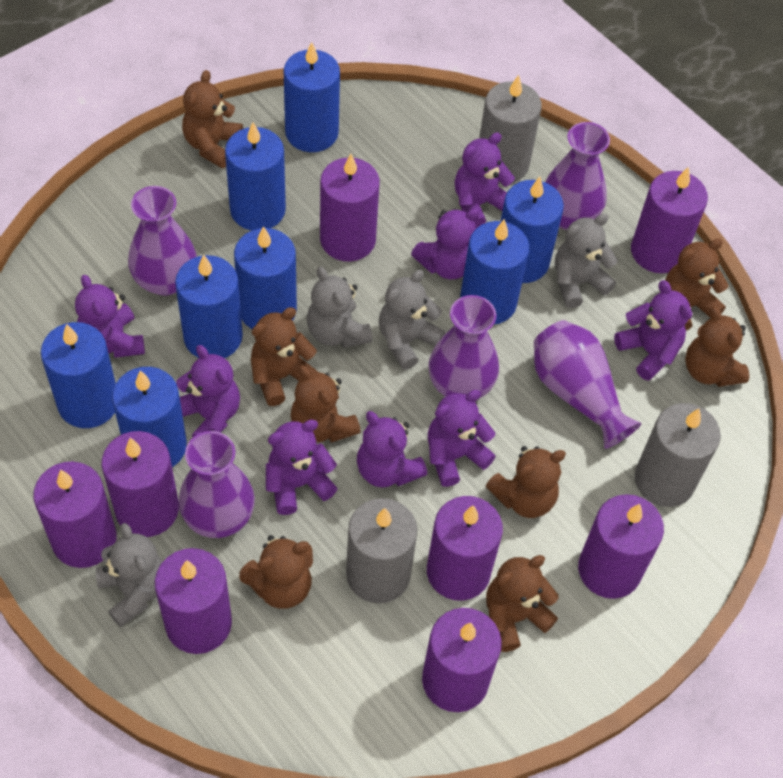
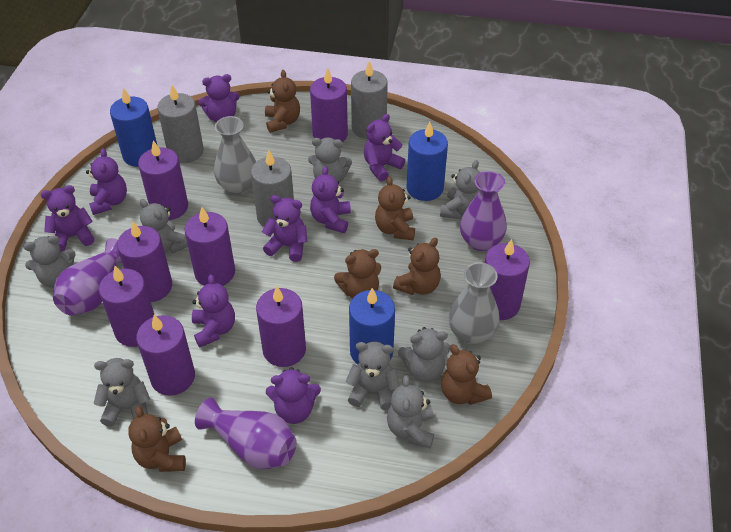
blue candle: 8 -> 3
brown teddy bear: 8 -> 6
grey teddy bear: 4 -> 8
grey vase: 0 -> 2
purple vase: 5 -> 3

